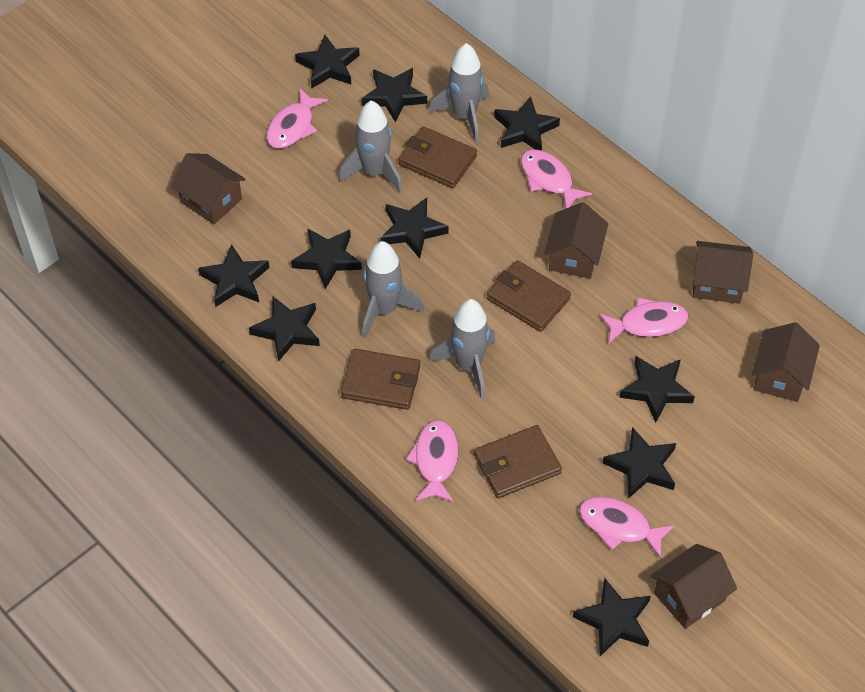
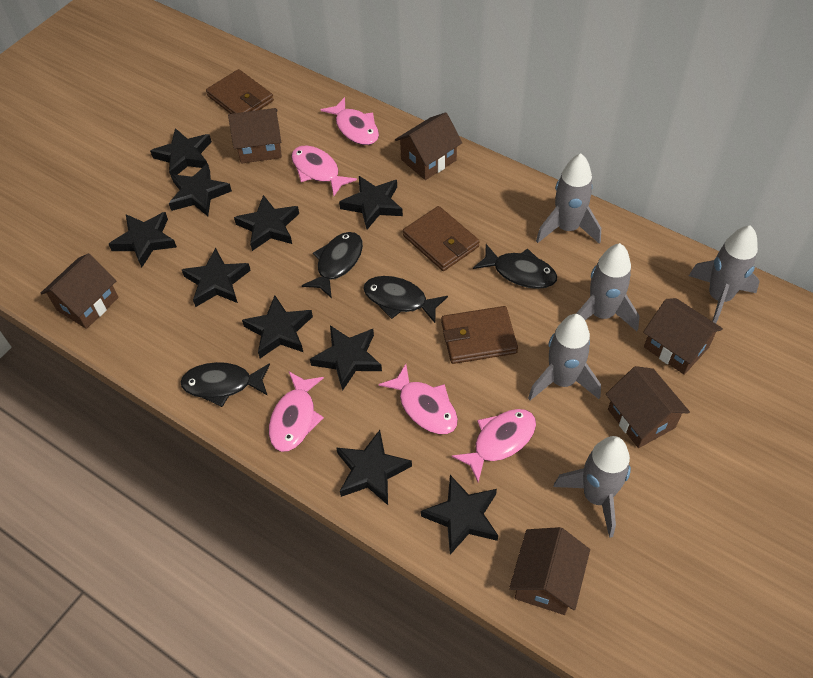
black fish: 0 -> 4
brown house: 5 -> 6
brown wallet: 4 -> 3
grey rocket: 4 -> 5

